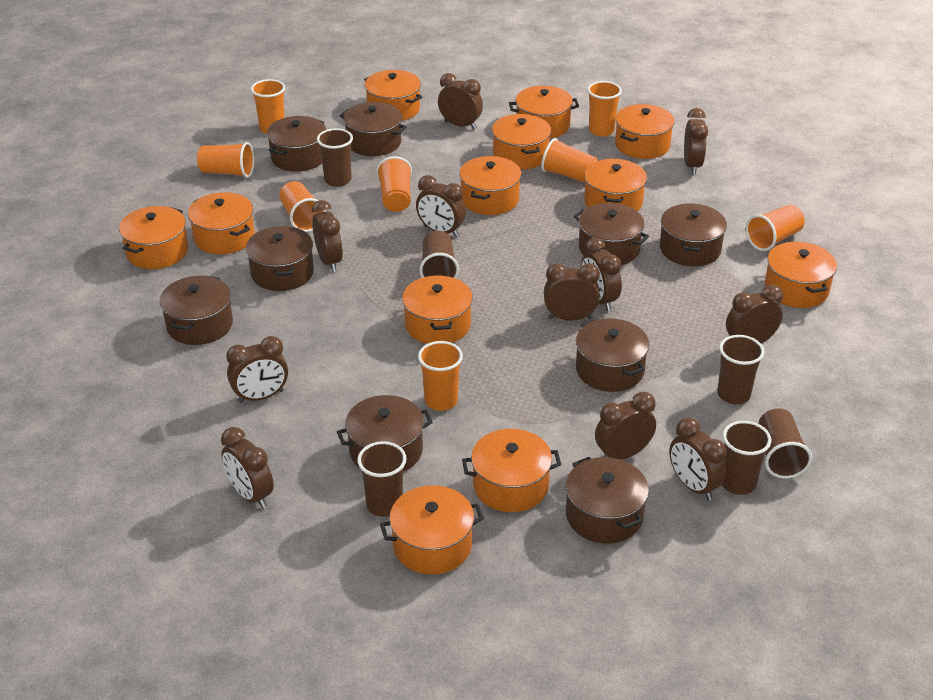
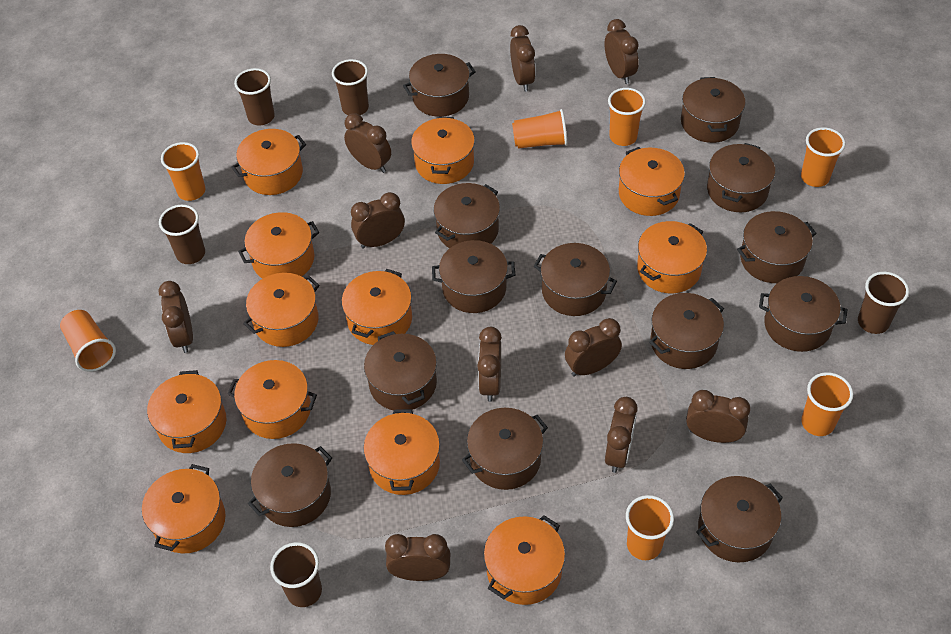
brown clock: 11 -> 10
brown cup: 6 -> 5
brown pot: 9 -> 13
orange cup: 8 -> 7

